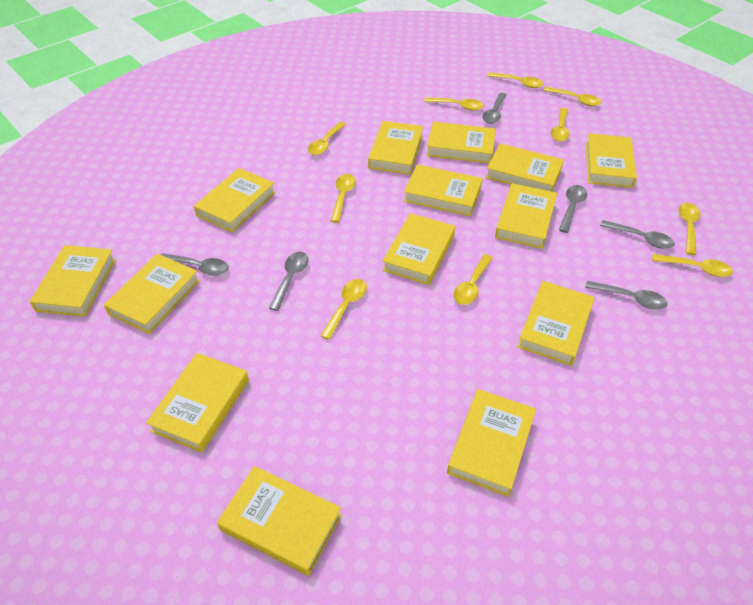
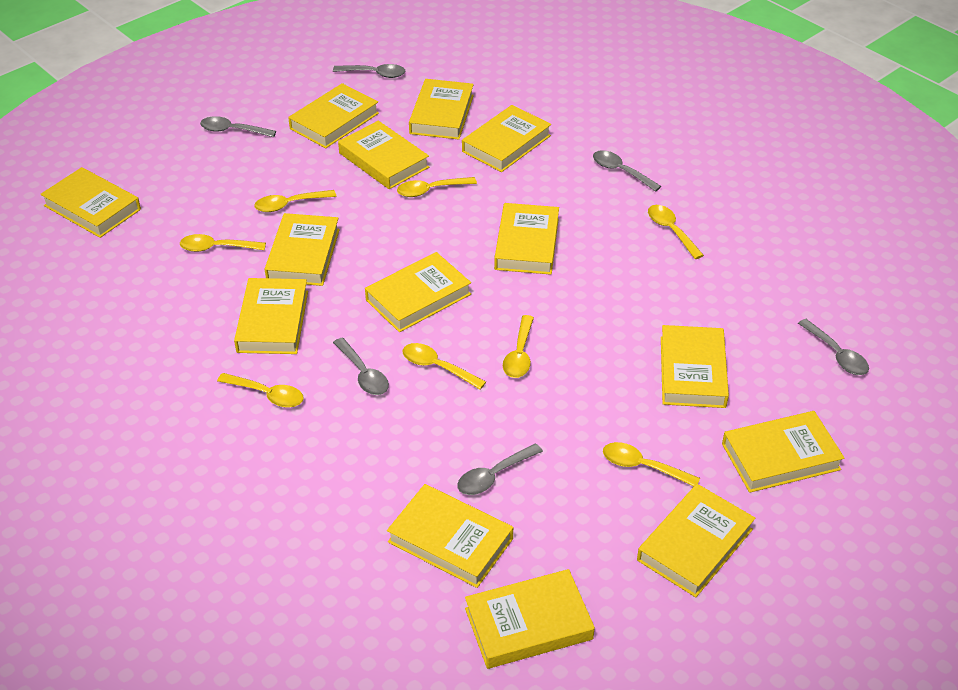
yellow spoon: 10 -> 8

